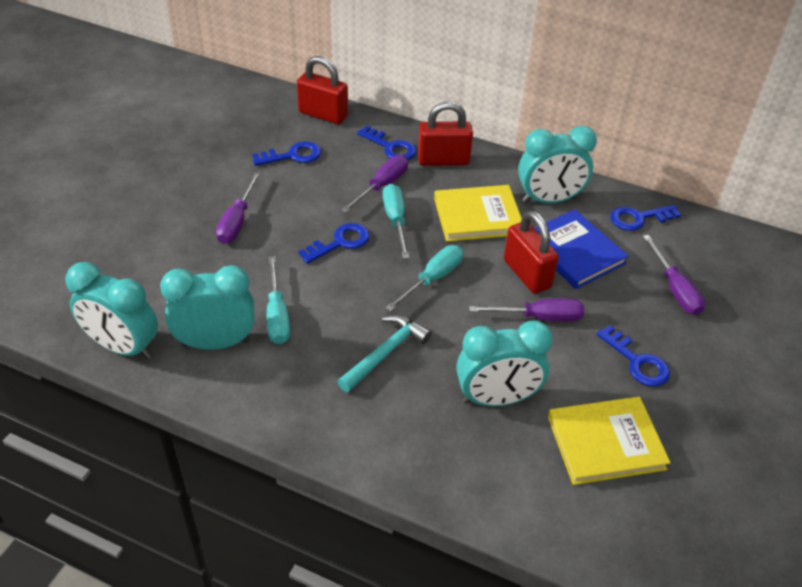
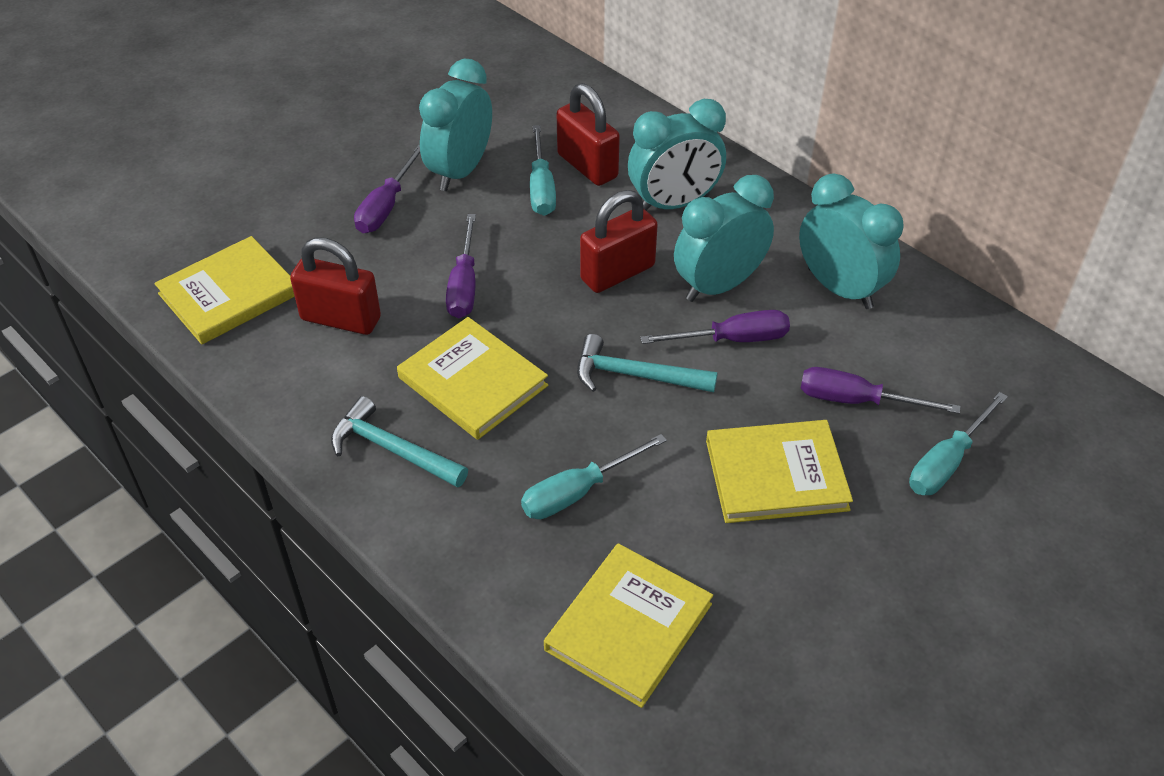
blue book: 1 -> 0
blue key: 5 -> 0
turquoise hammer: 1 -> 2
yellow book: 2 -> 4

